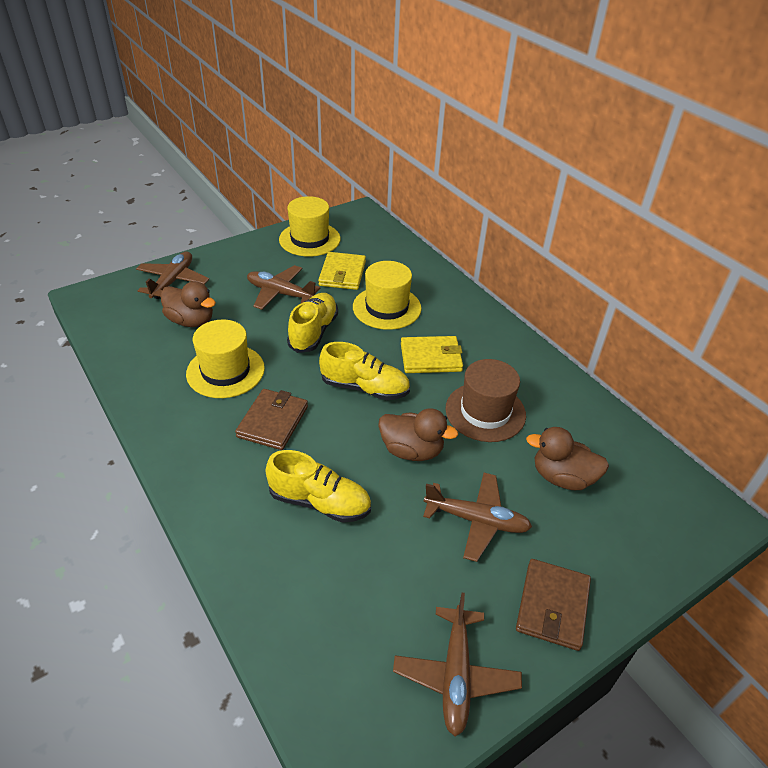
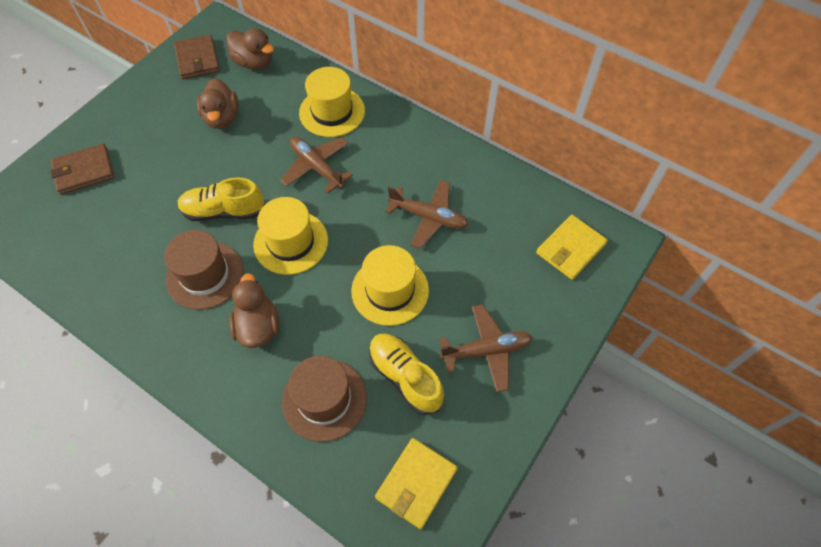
brown hat: 1 -> 2
brown plane: 4 -> 3
yellow shoe: 3 -> 2

